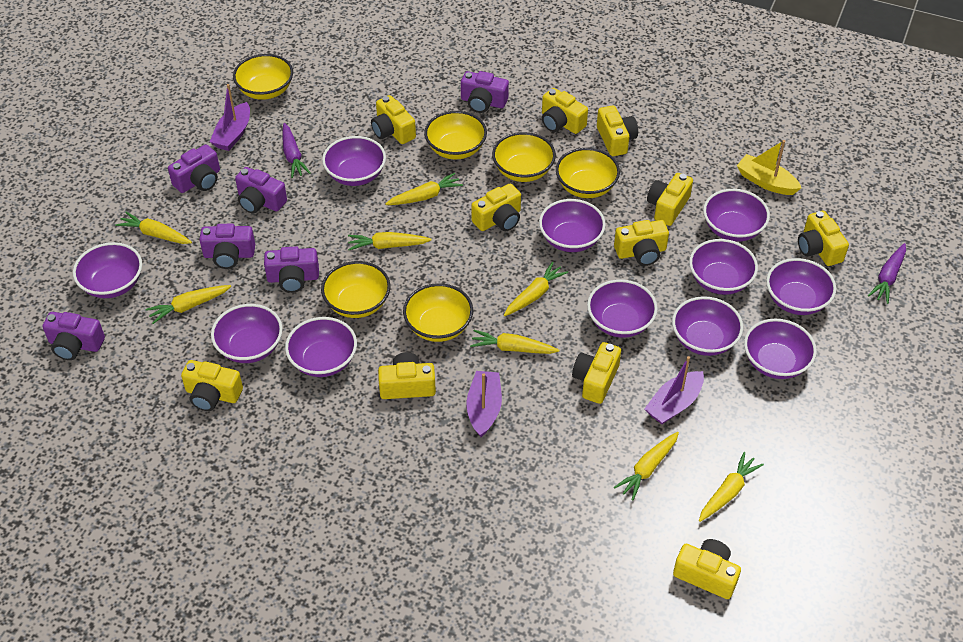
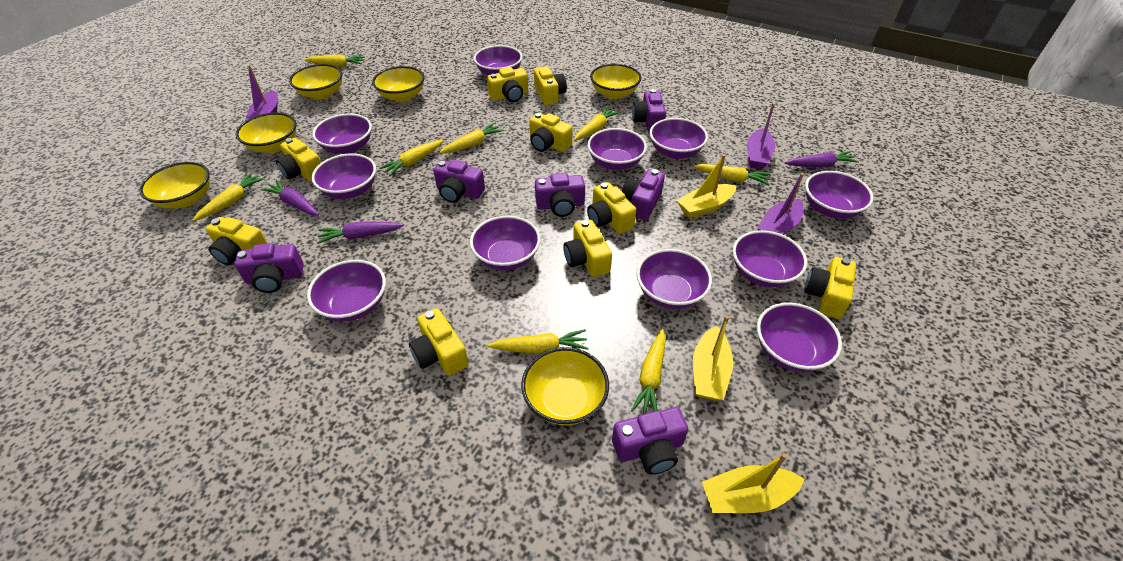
purple carrot: 2 -> 3
yellow boat: 1 -> 3
yellow camera: 11 -> 9

